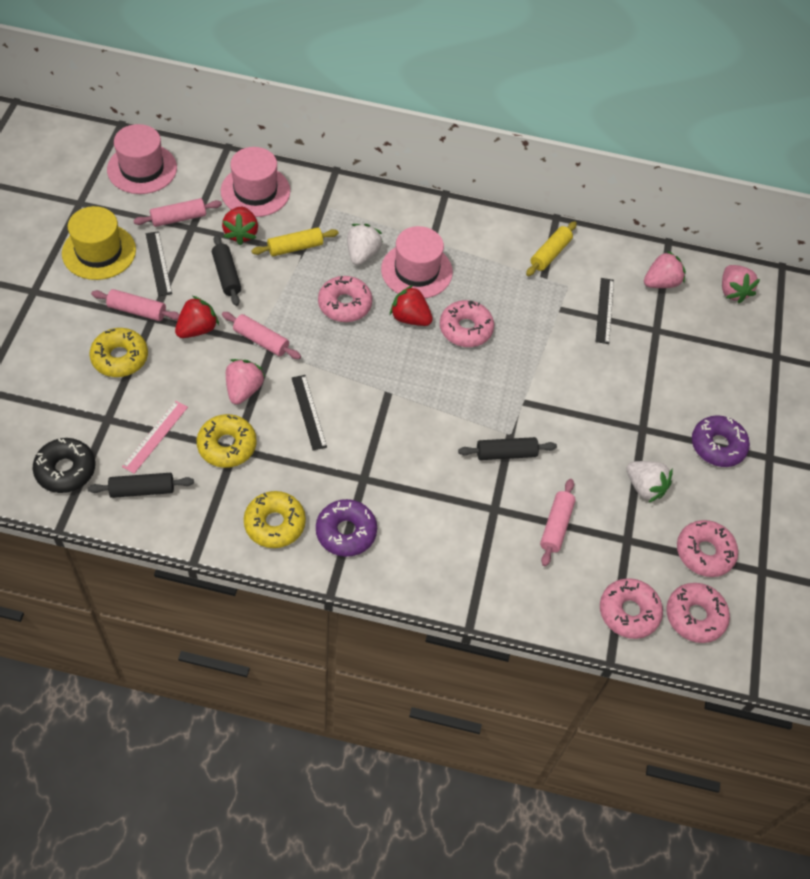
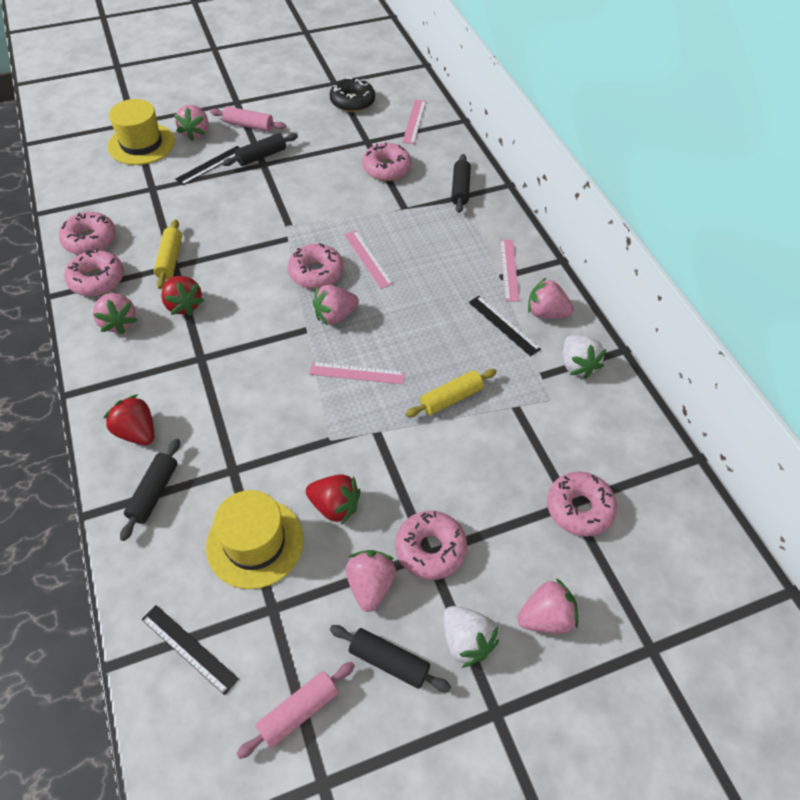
black rolling pin: 3 -> 4
pink donut: 5 -> 6
pink hat: 3 -> 0
pink rolling pin: 4 -> 2
pink ruler: 1 -> 4
pink strawberry: 3 -> 6
purple donut: 2 -> 0
yellow donut: 3 -> 0
yellow hat: 1 -> 2

